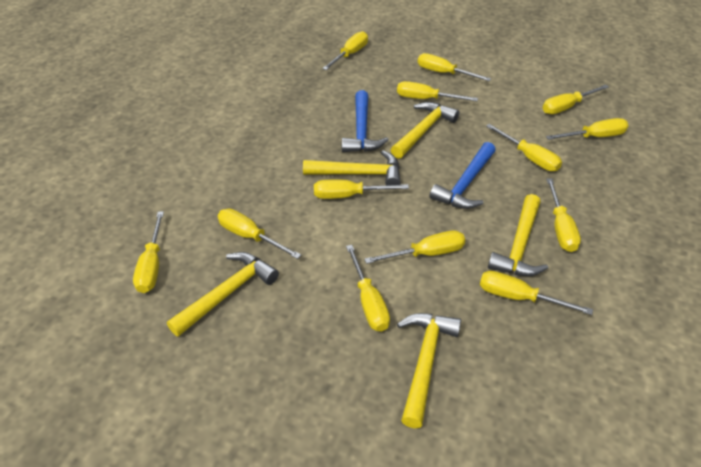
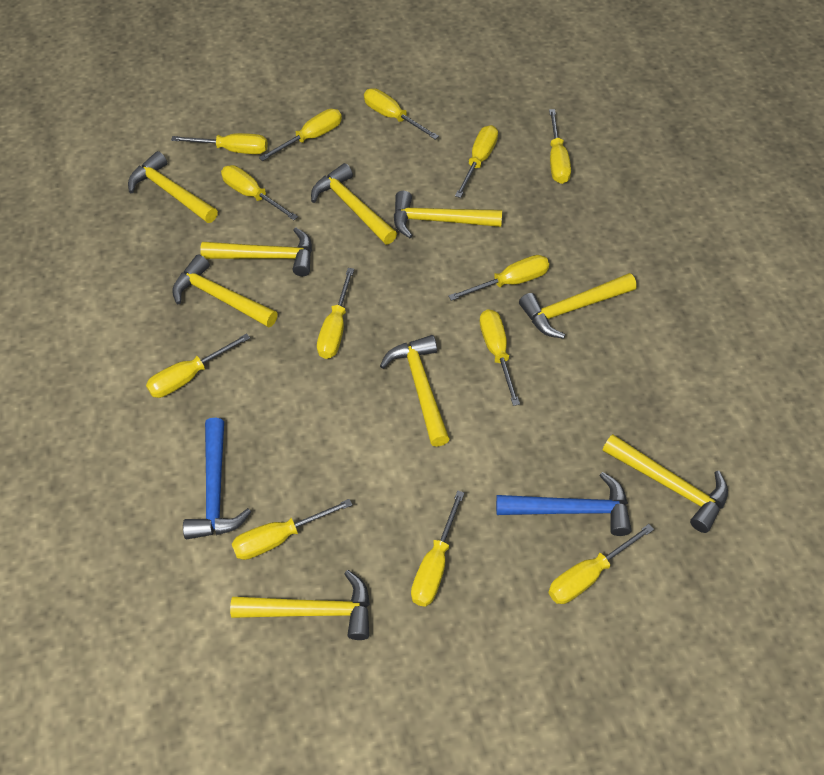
yellow hammer: 5 -> 9

